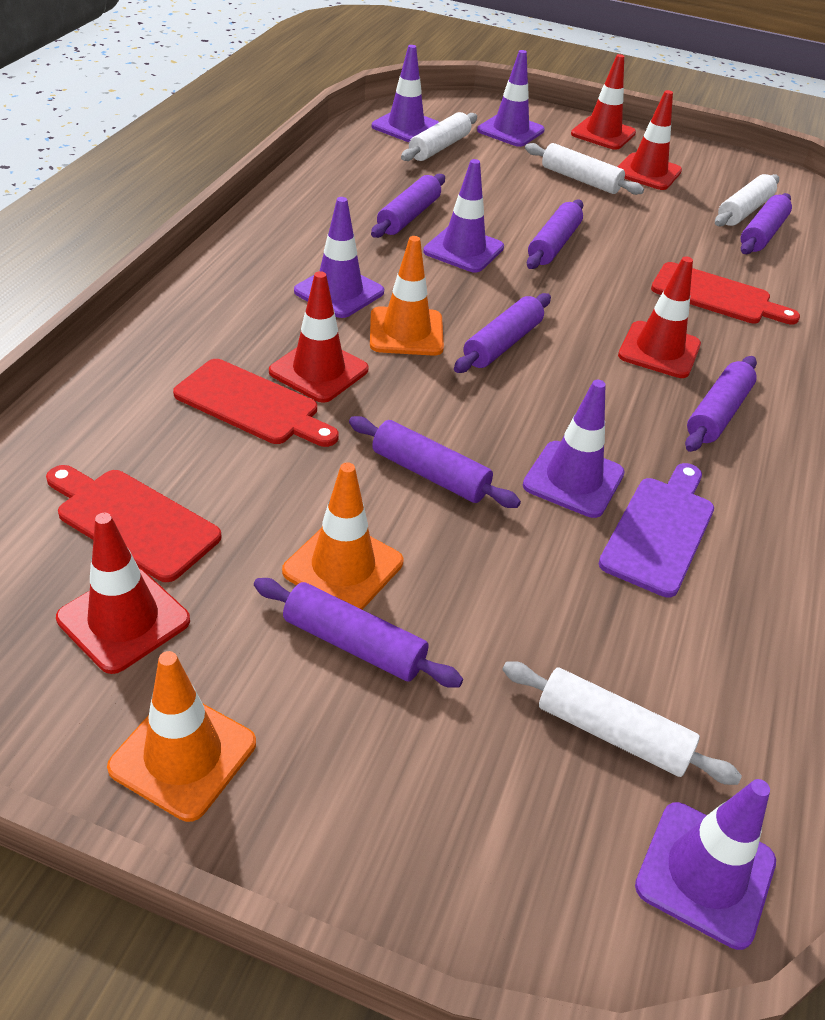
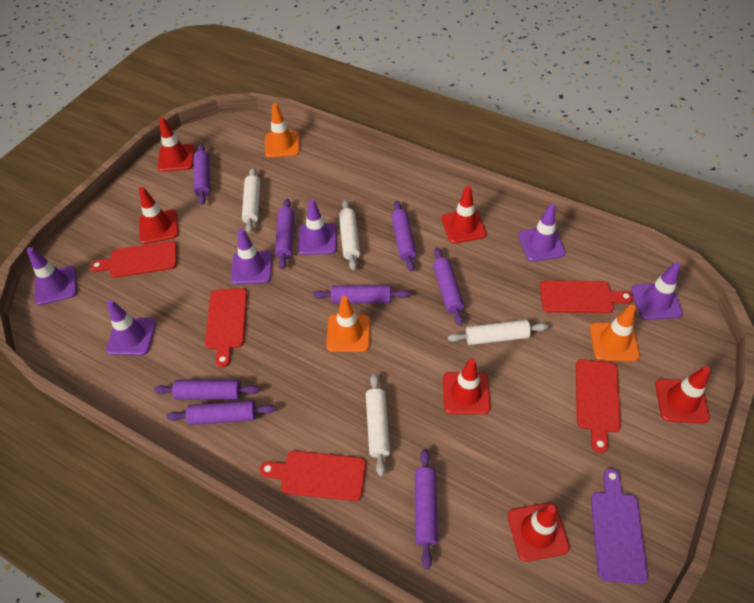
purple rolling pin: 7 -> 8
red cutting board: 3 -> 5
red traffic cone: 5 -> 6

